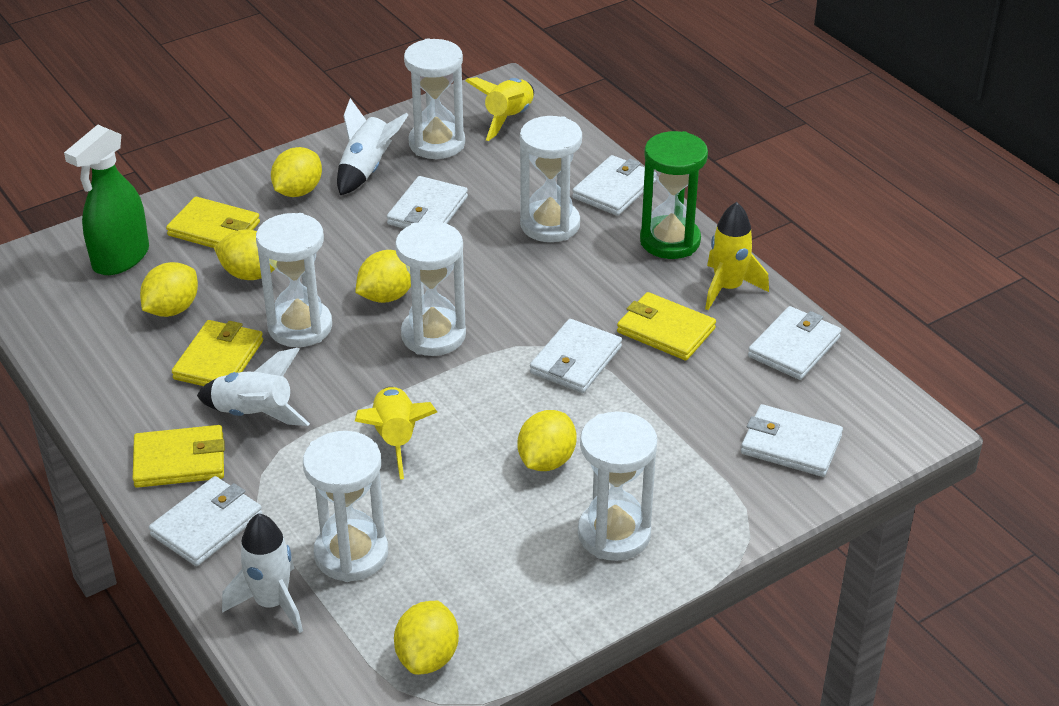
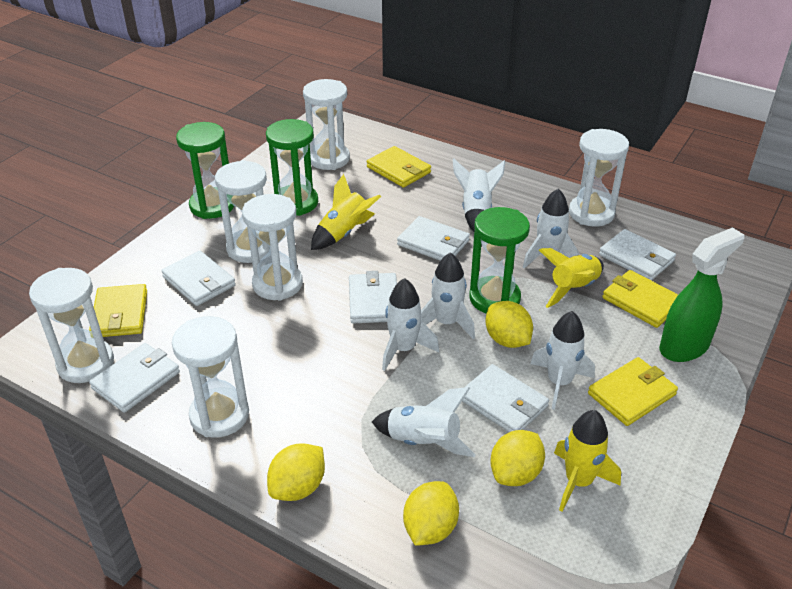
green hourglass: 1 -> 3
white rocket: 3 -> 6
yellow lemon: 6 -> 4

